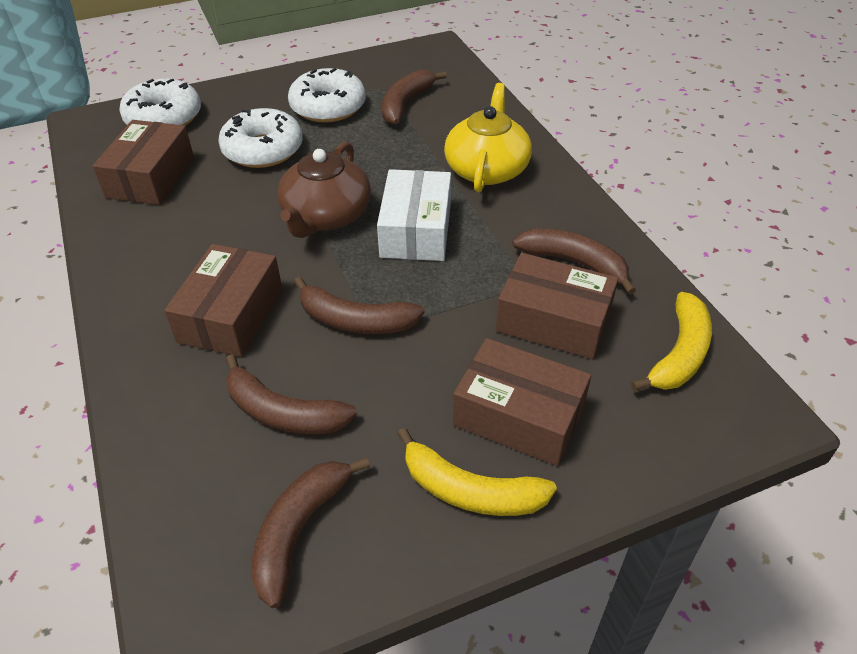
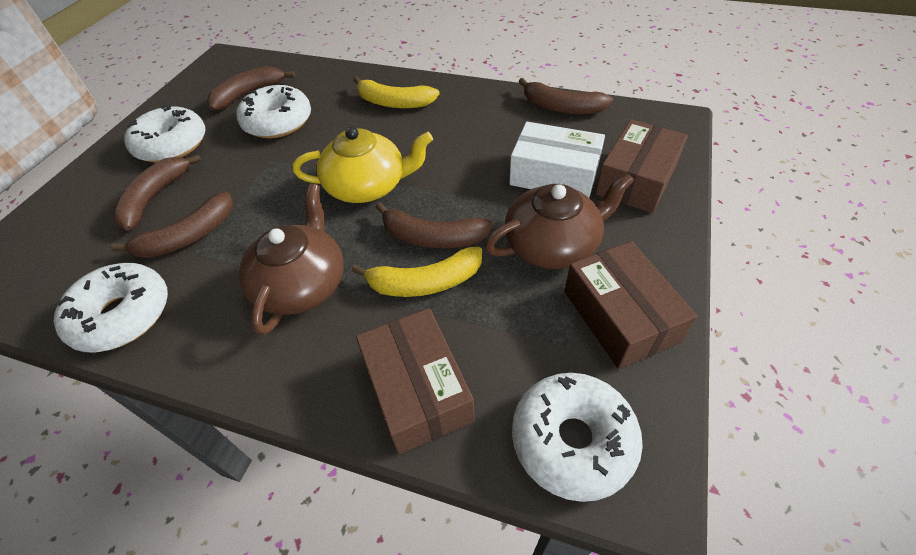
brown box: 4 -> 3
brown teapot: 1 -> 2
white donut: 3 -> 4

